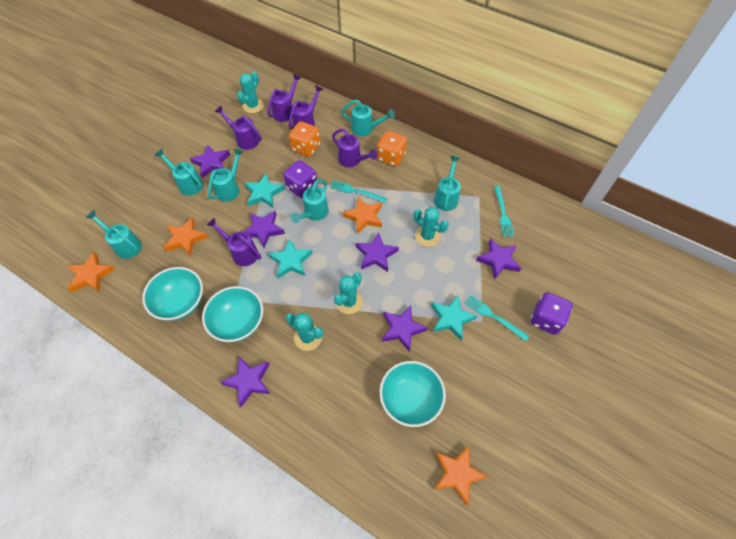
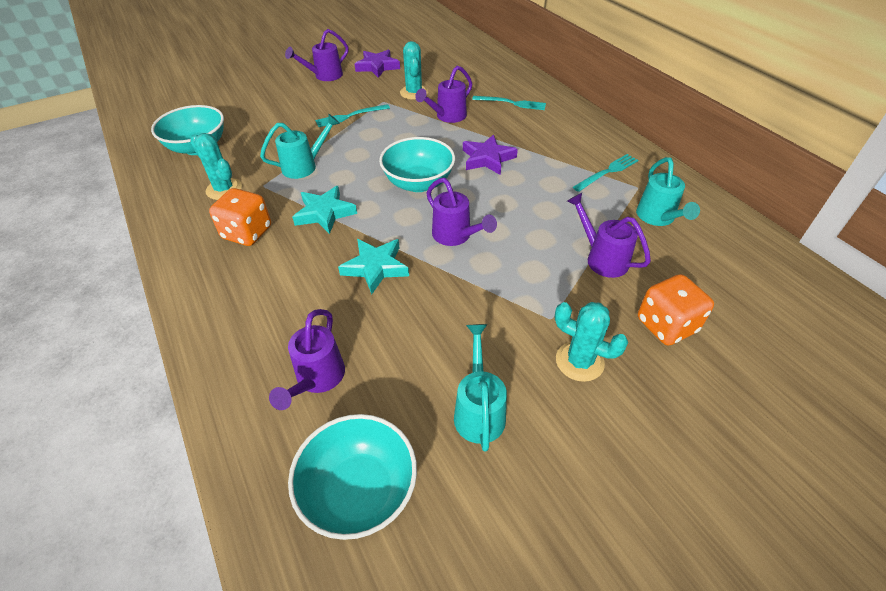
orange star: 4 -> 0
purple dice: 2 -> 0
purple star: 6 -> 2
turquoise cactus: 4 -> 3
turquoise star: 3 -> 2
turquoise watering can: 6 -> 3

